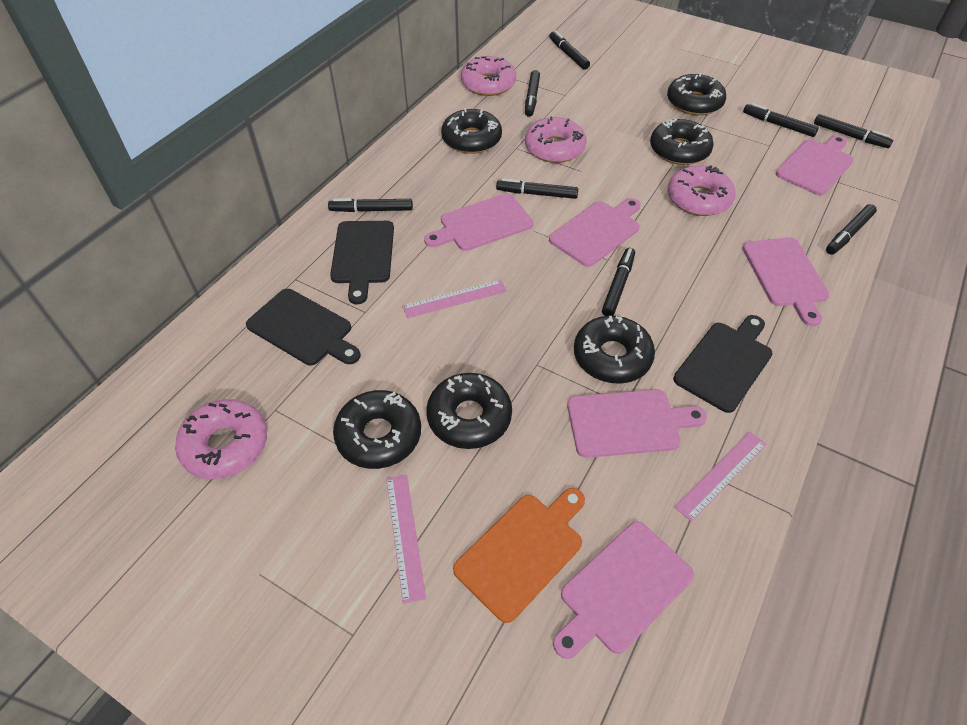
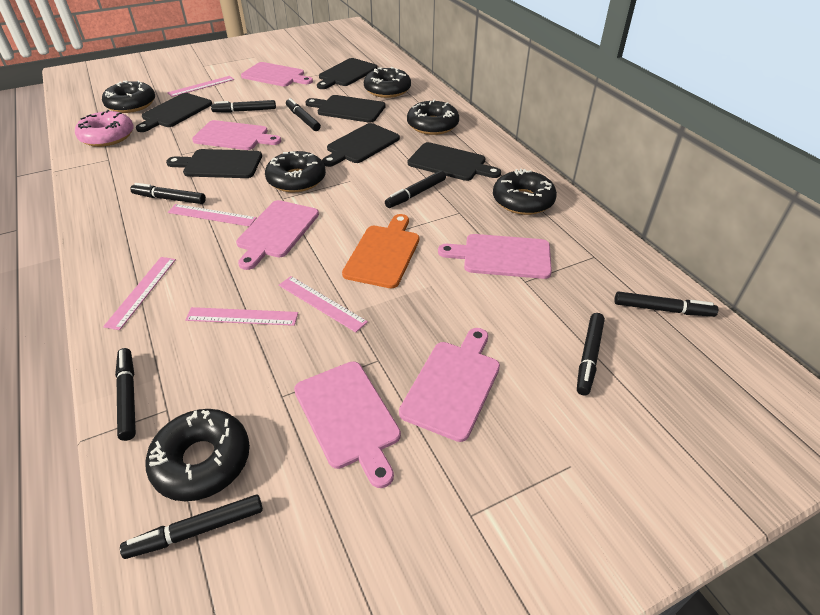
black cutting board: 3 -> 6
pink donut: 4 -> 1
pink ruler: 3 -> 5

